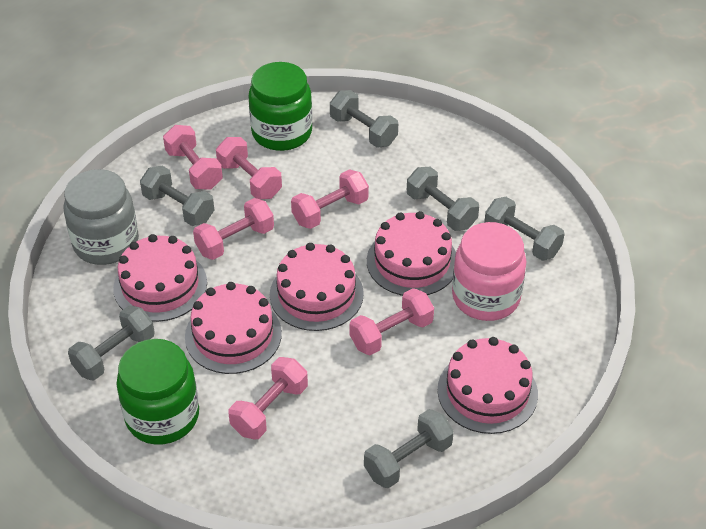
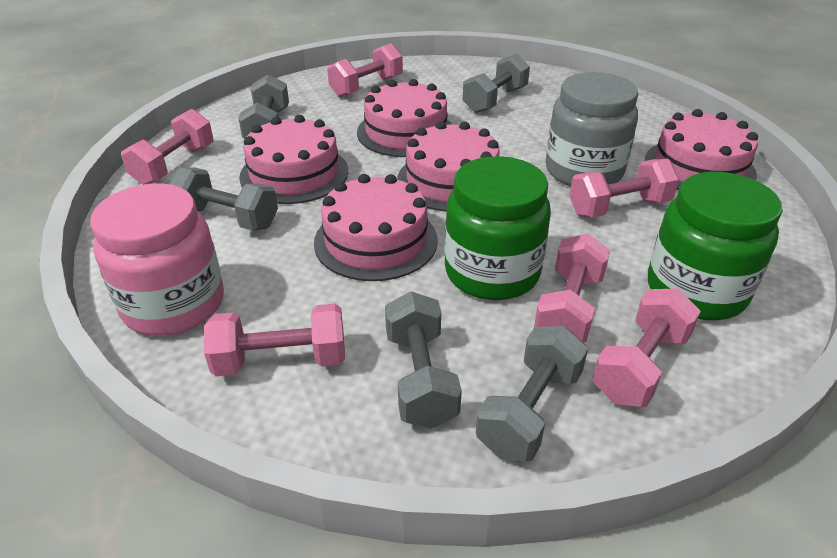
grey dumbbell: 6 -> 5

